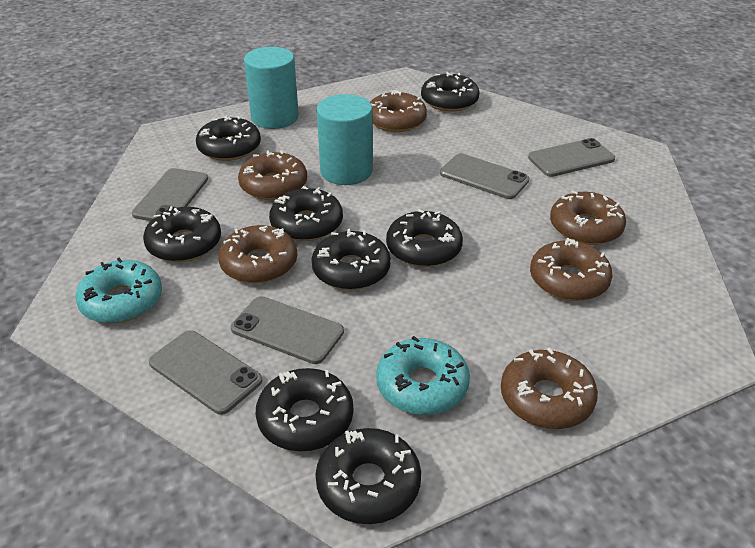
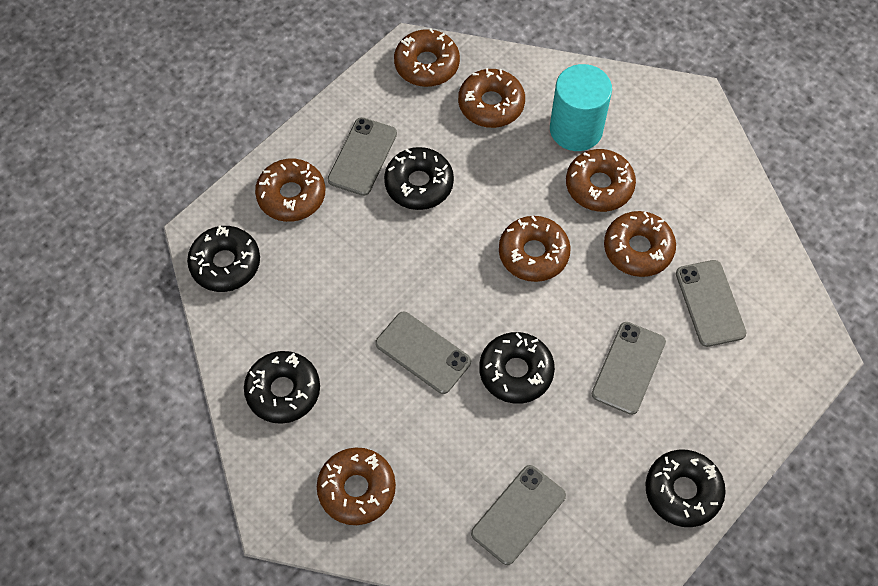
black donut: 8 -> 5
brown donut: 6 -> 7
turquoise cylinder: 2 -> 1
turquoise donut: 2 -> 0

